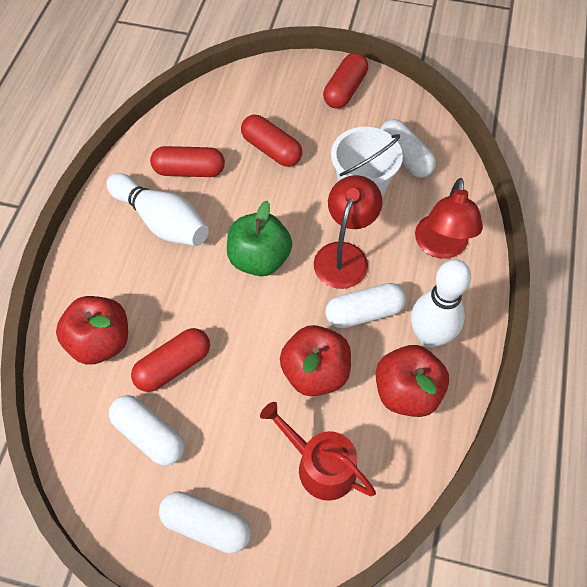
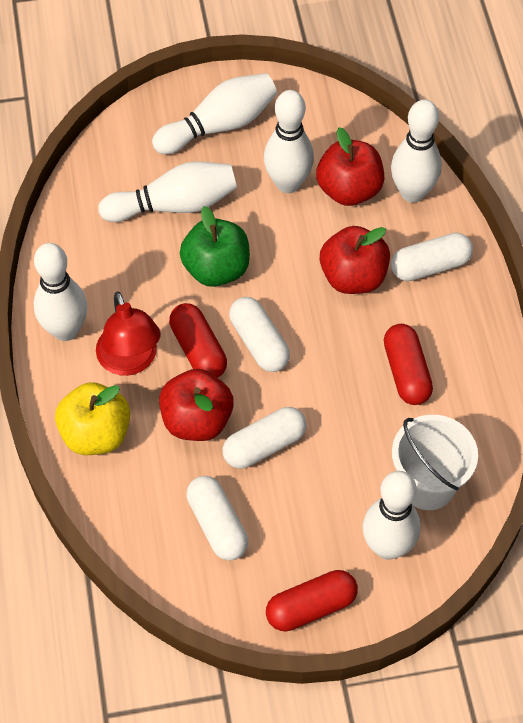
red capsule: 4 -> 3
red lamp: 2 -> 1
red watering can: 1 -> 0
white bowling pin: 2 -> 6
yellow apple: 0 -> 1

